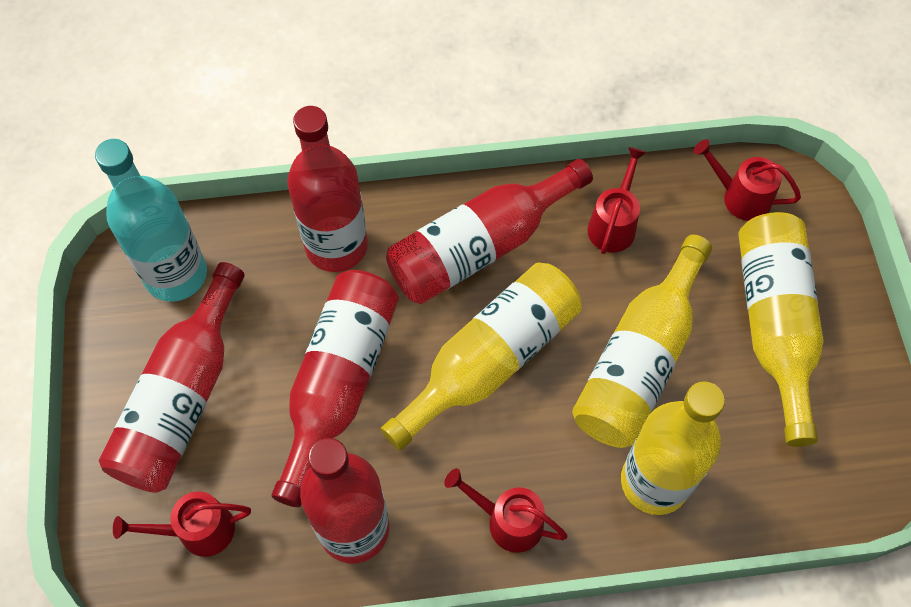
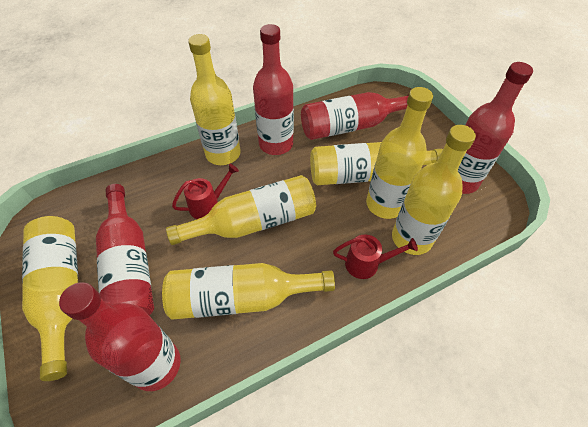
red watering can: 4 -> 2
turquoise bottle: 1 -> 0
yellow bottle: 4 -> 7

